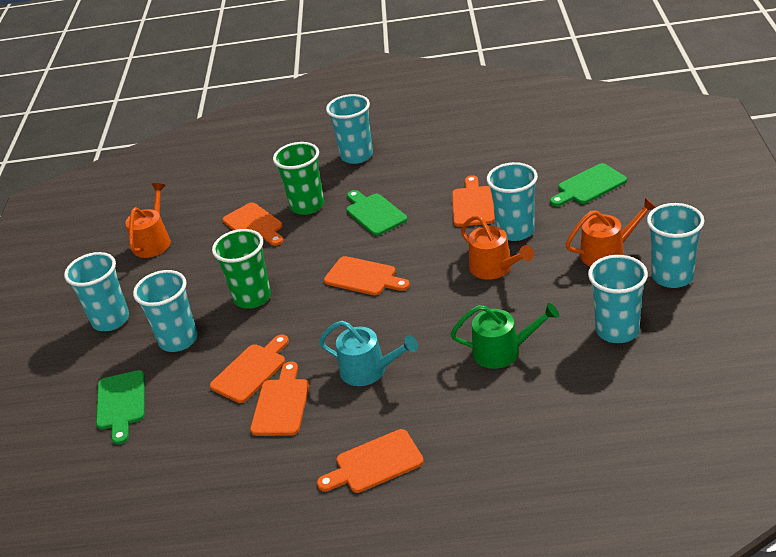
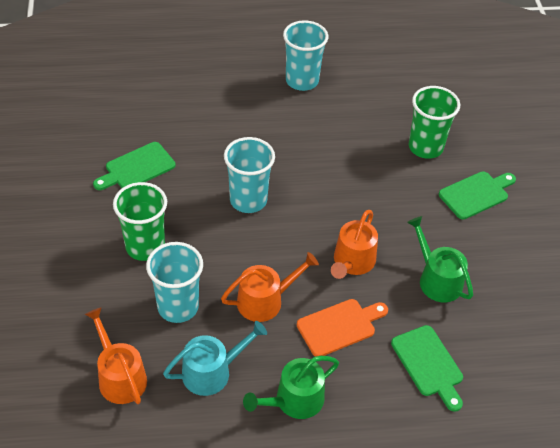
green watering can: 1 -> 2
orange cutting board: 6 -> 1
turquoise cup: 6 -> 3

